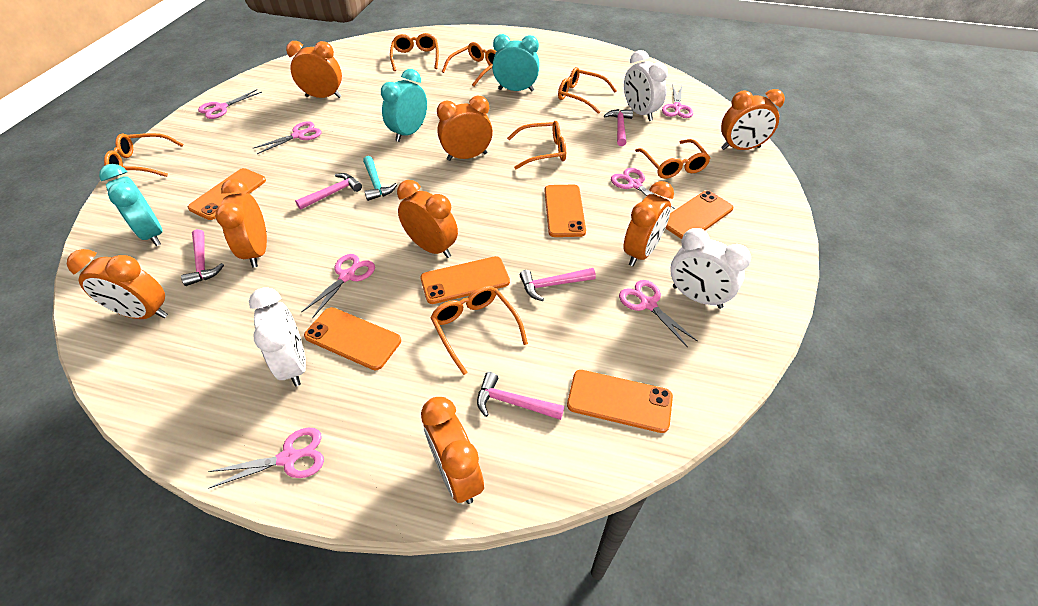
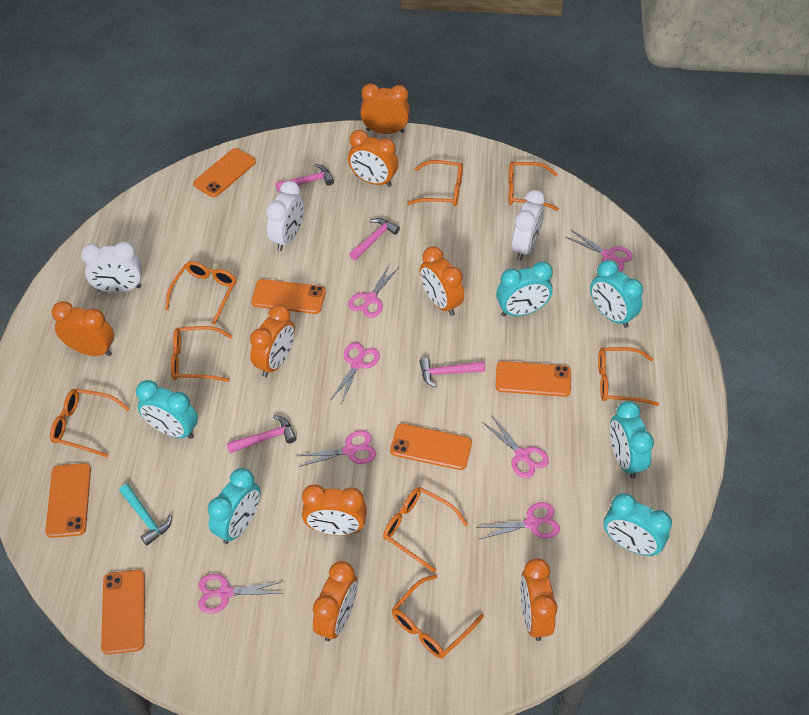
orange glasses: 7 -> 8
pink hammer: 5 -> 4
turquoise clock: 3 -> 6

